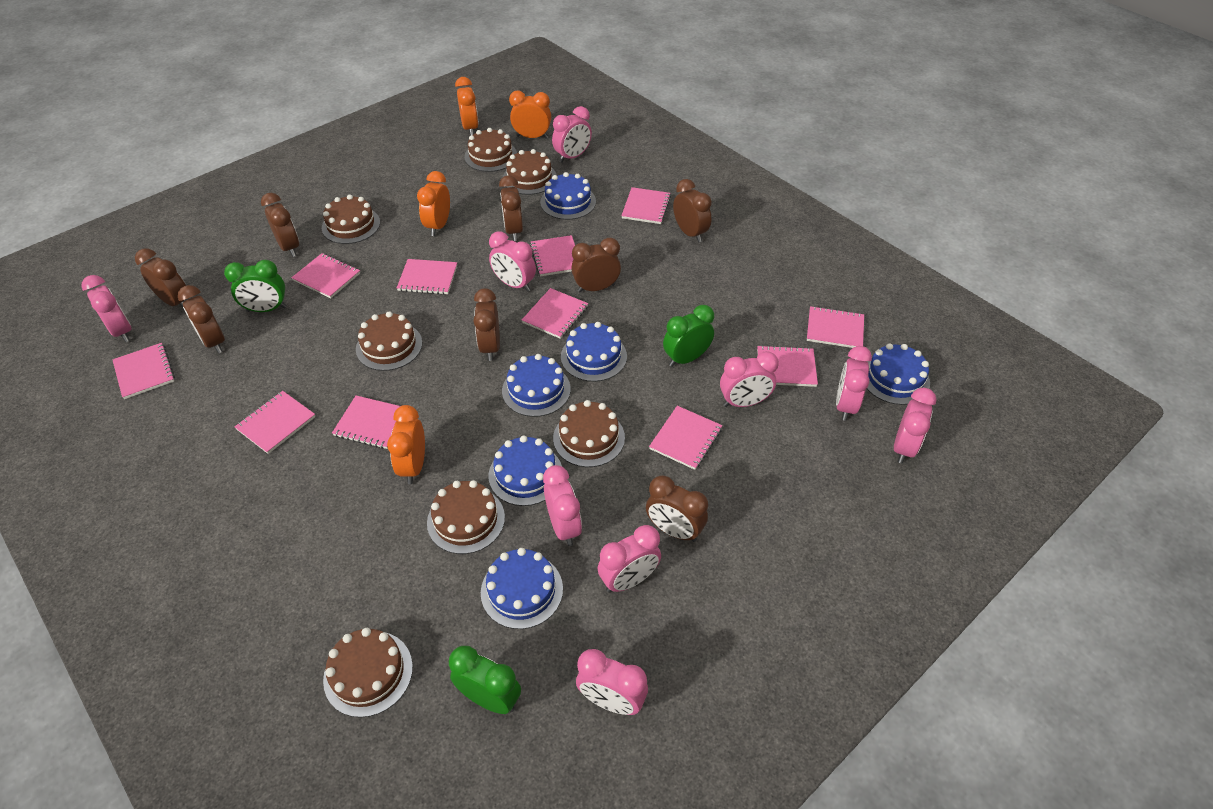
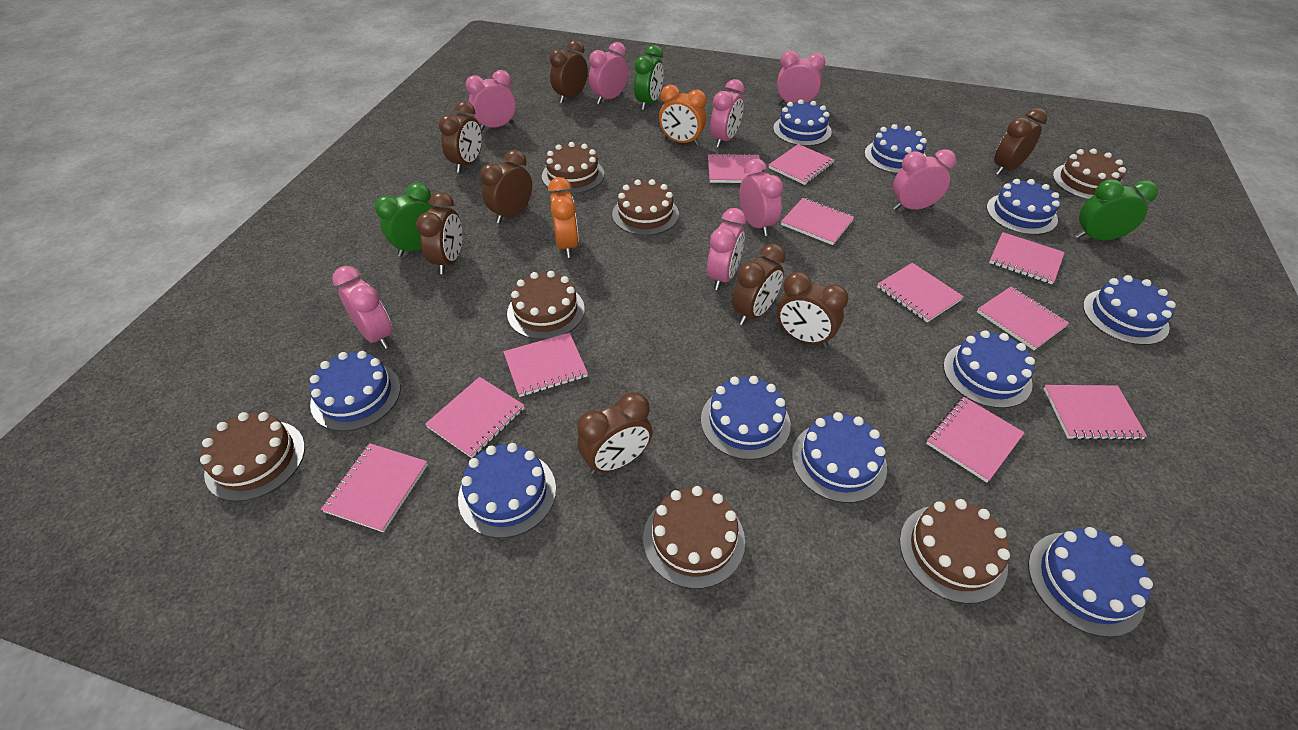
blue cake: 6 -> 10
orange clock: 4 -> 2
pink clock: 9 -> 8

